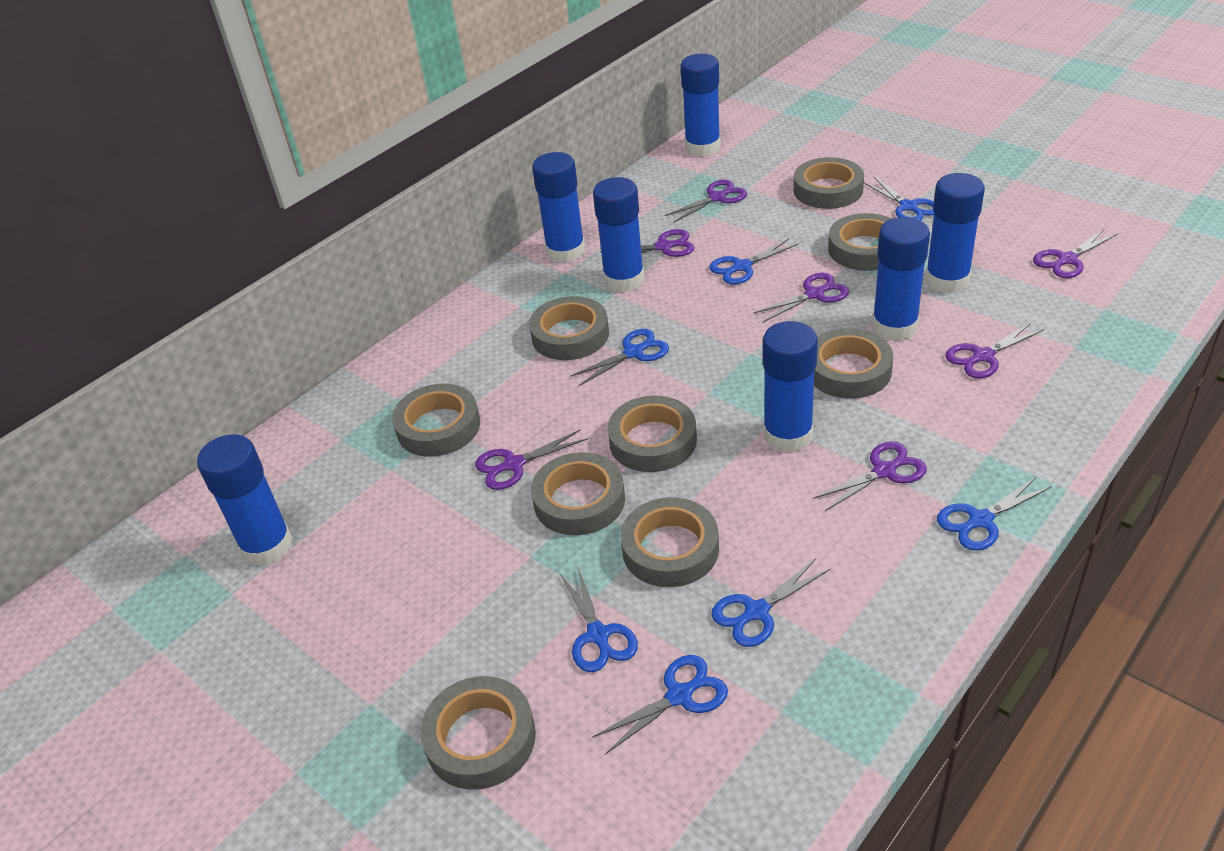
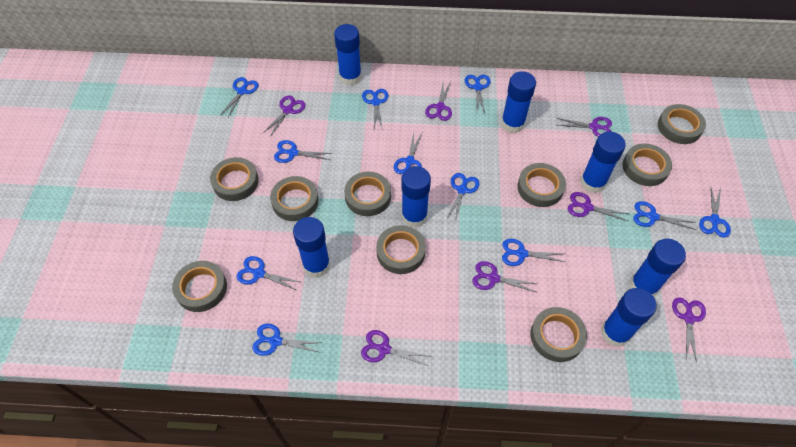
blue scissors: 7 -> 11

